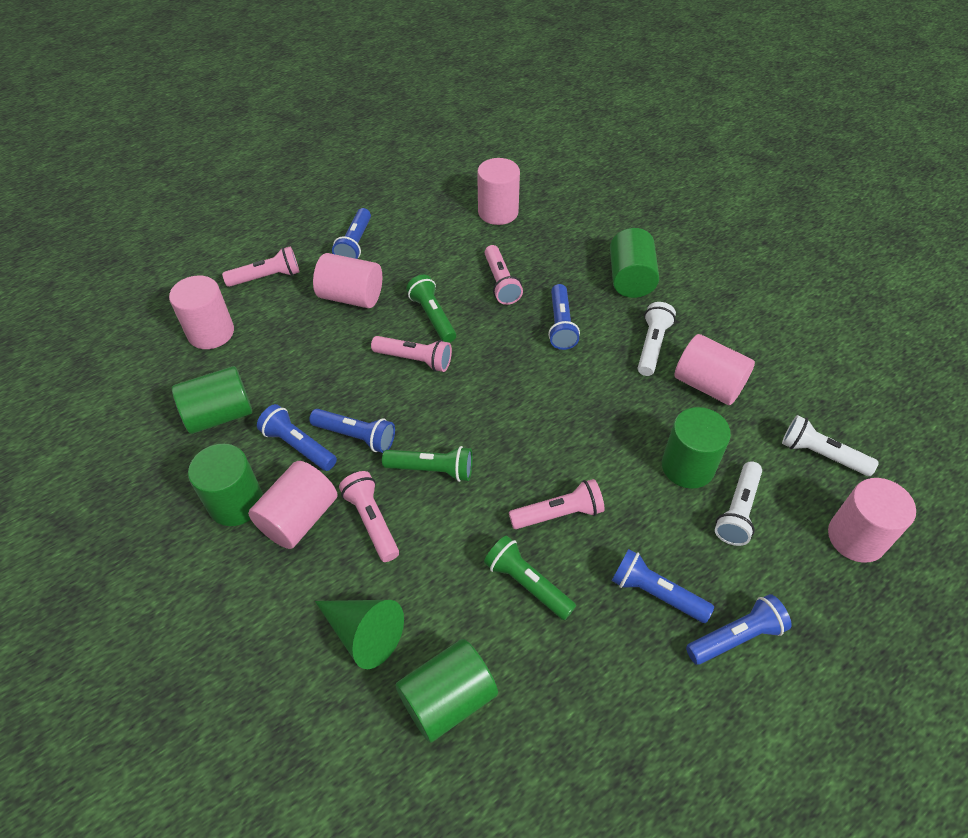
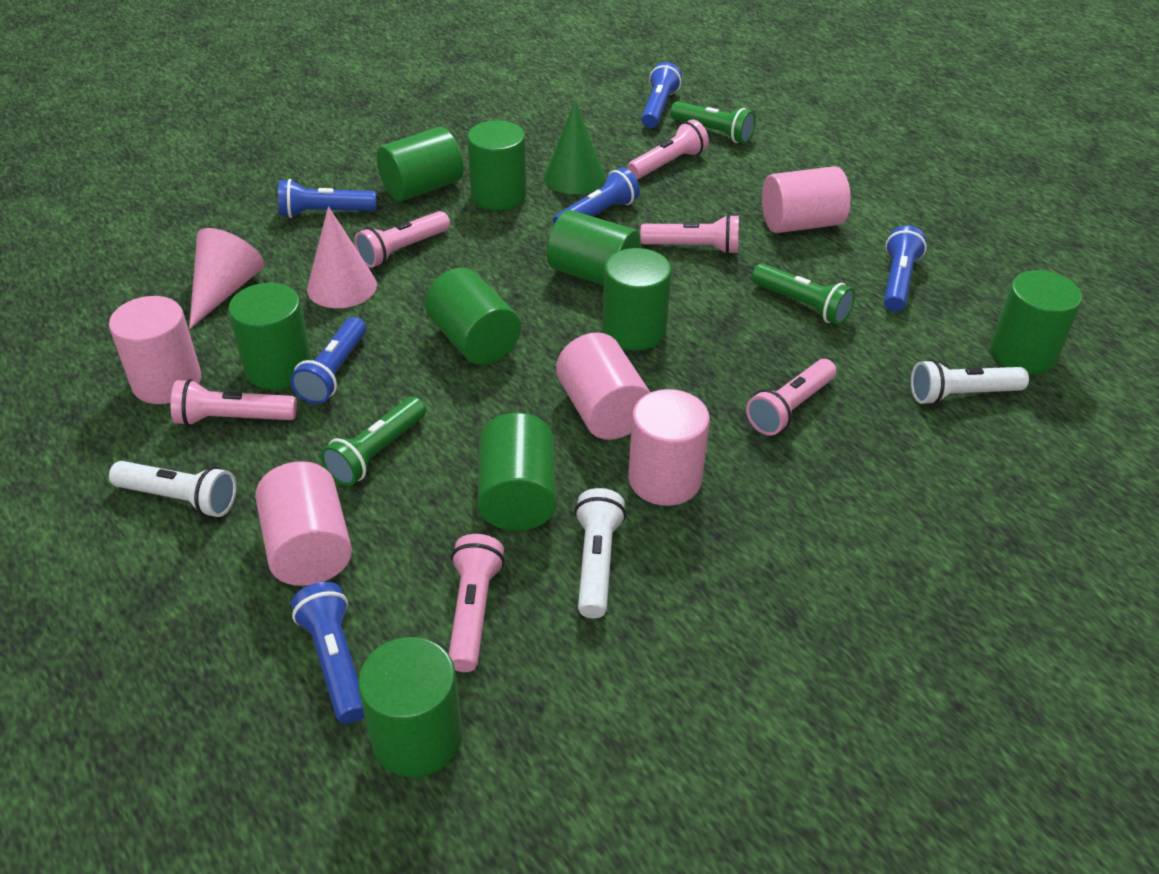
green cylinder: 5 -> 9
pink cone: 0 -> 2
pink cylinder: 6 -> 5
pink flashlight: 5 -> 6

